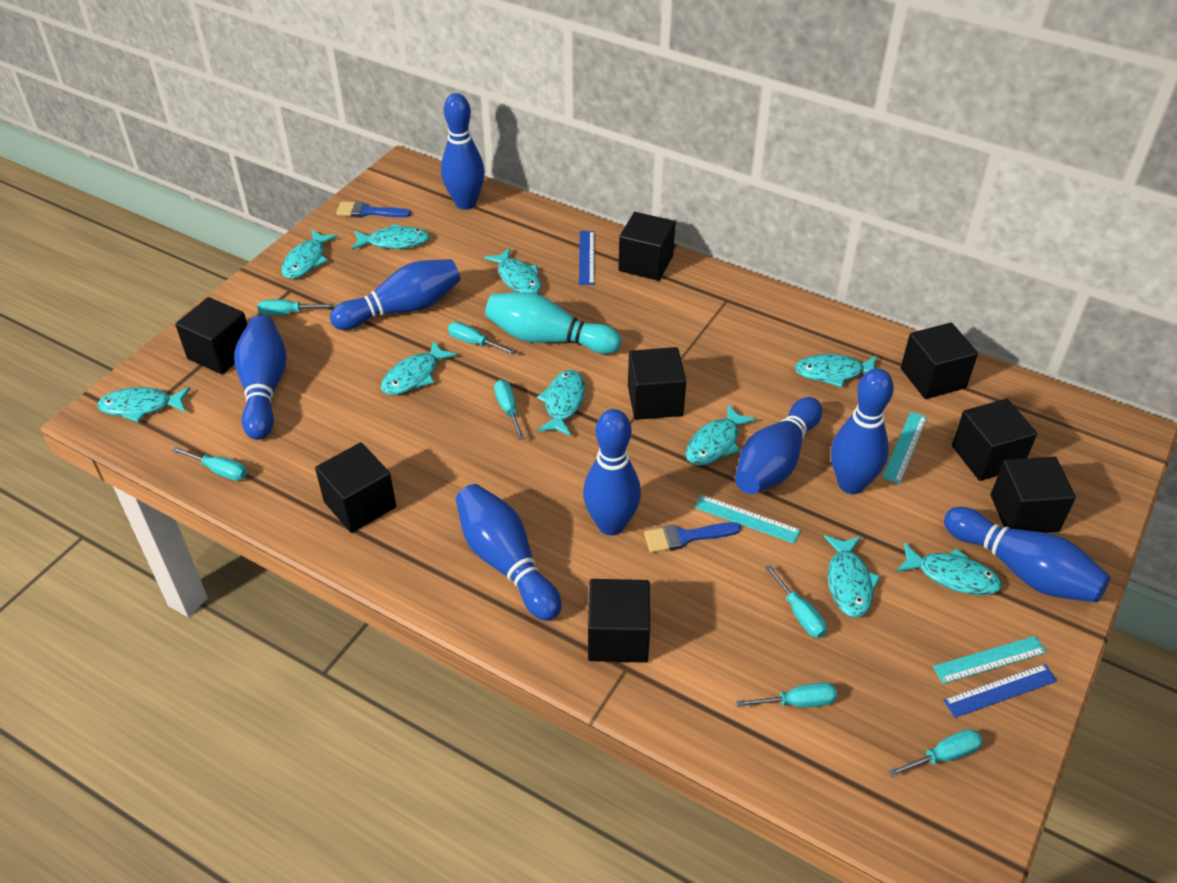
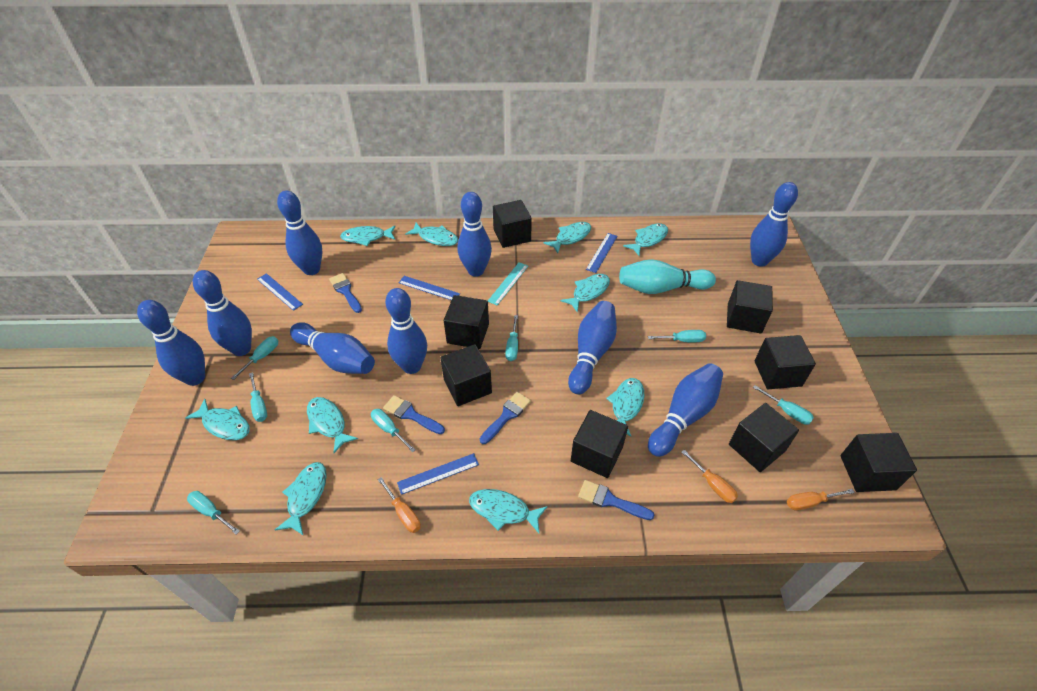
blue bowling pin: 8 -> 9
blue brush: 2 -> 4
blue ruler: 2 -> 4
orange screwdriver: 0 -> 3
turquoise ruler: 3 -> 1

